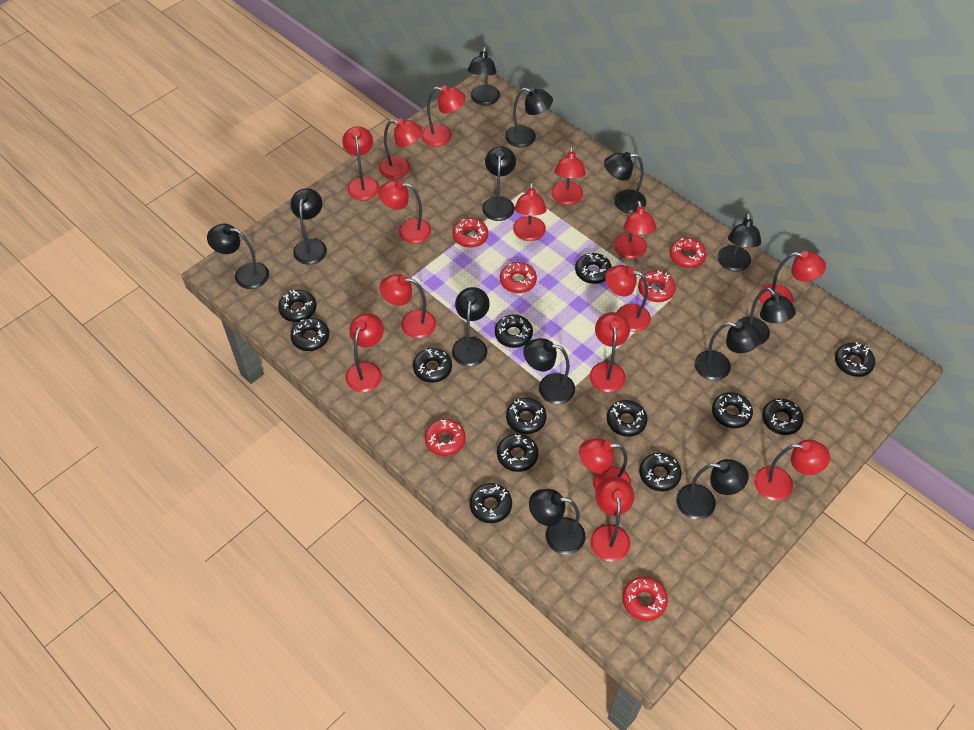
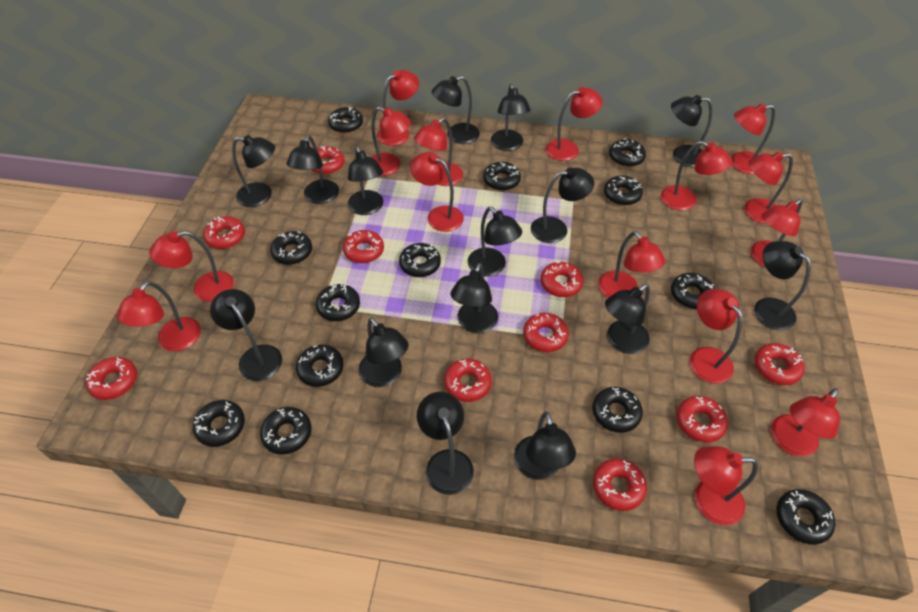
black lamp: 13 -> 15
red donut: 6 -> 10

